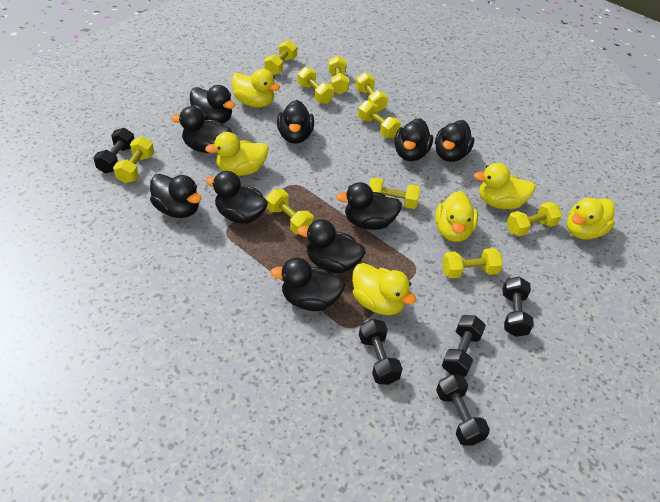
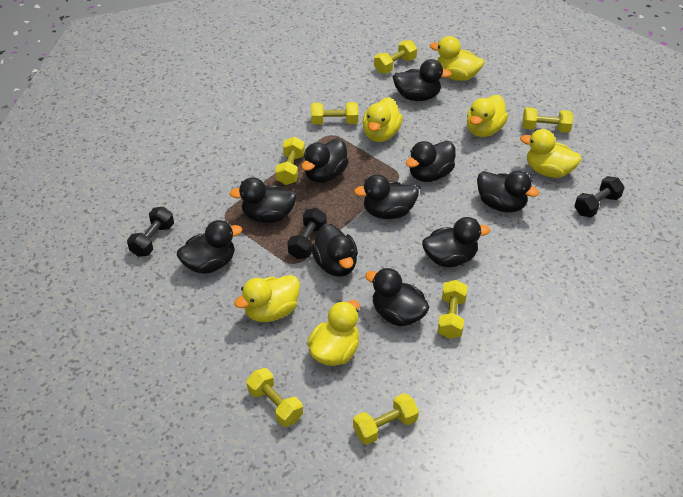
black dumbbell: 5 -> 3
yellow dumbbell: 10 -> 7

